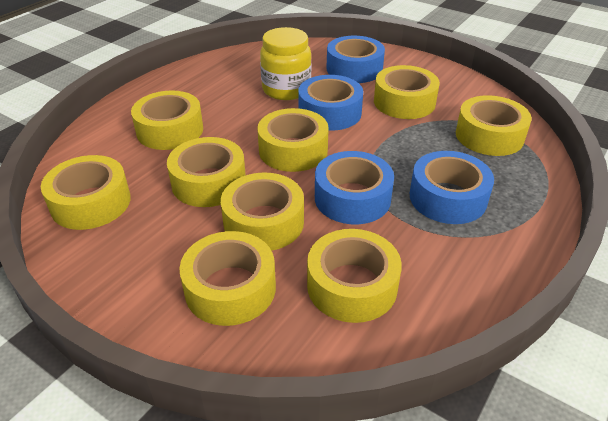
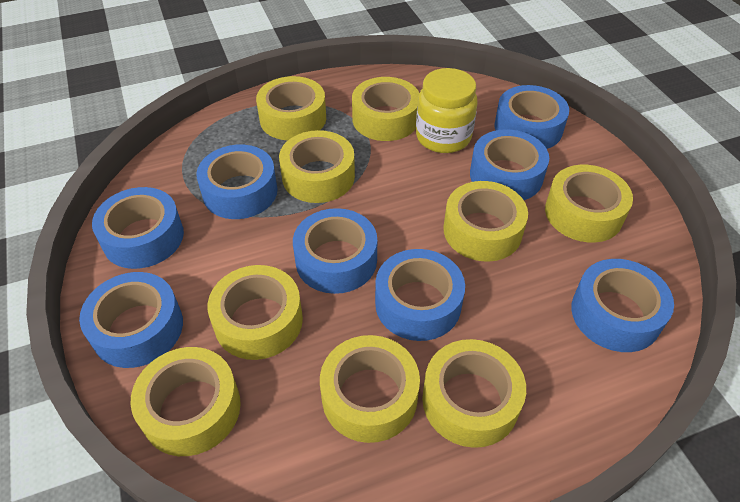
blue tape: 4 -> 8

